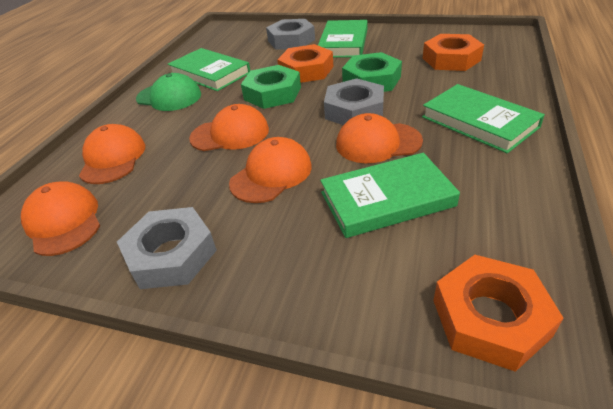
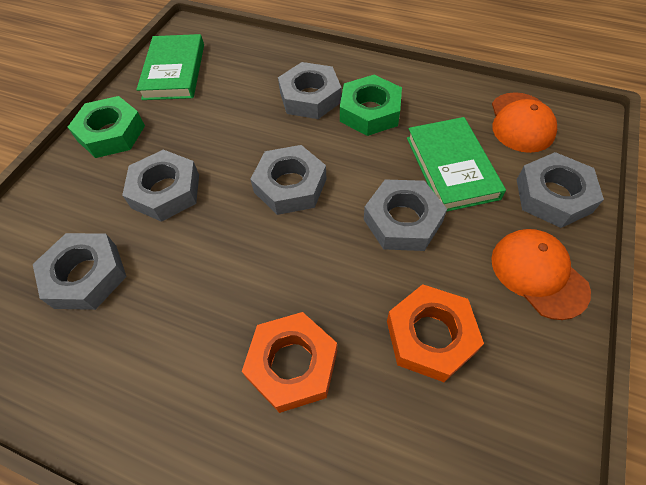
green book: 4 -> 2
green cap: 1 -> 0
grey nut: 3 -> 6
orange cap: 5 -> 2
orange nut: 3 -> 2

